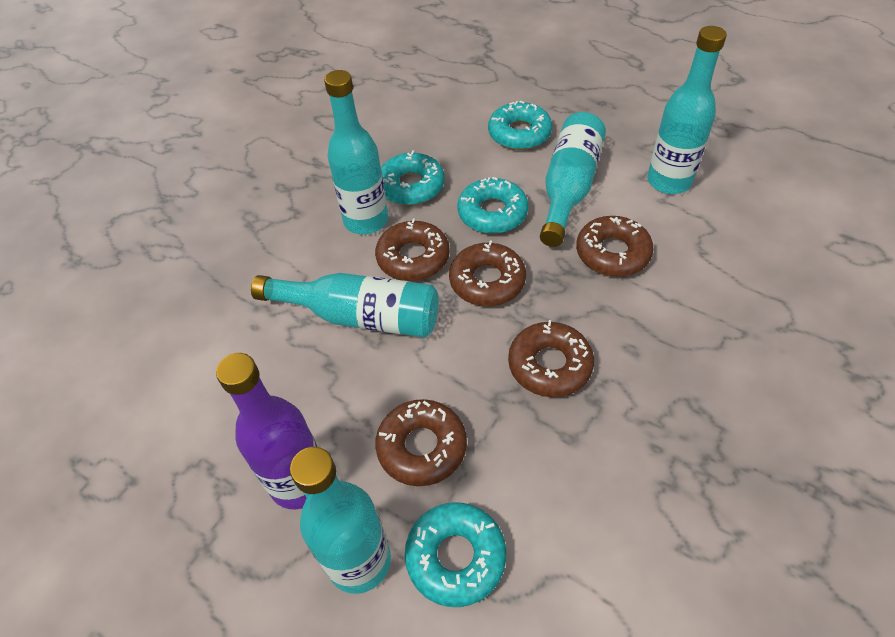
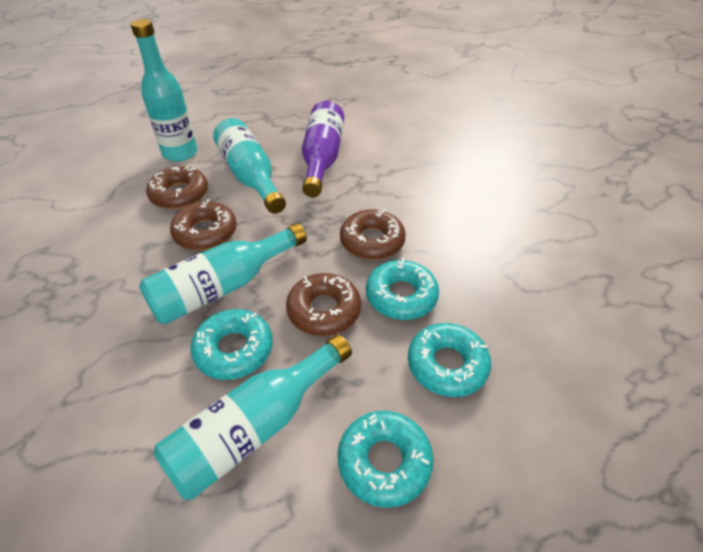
brown donut: 5 -> 4
turquoise bottle: 5 -> 4

